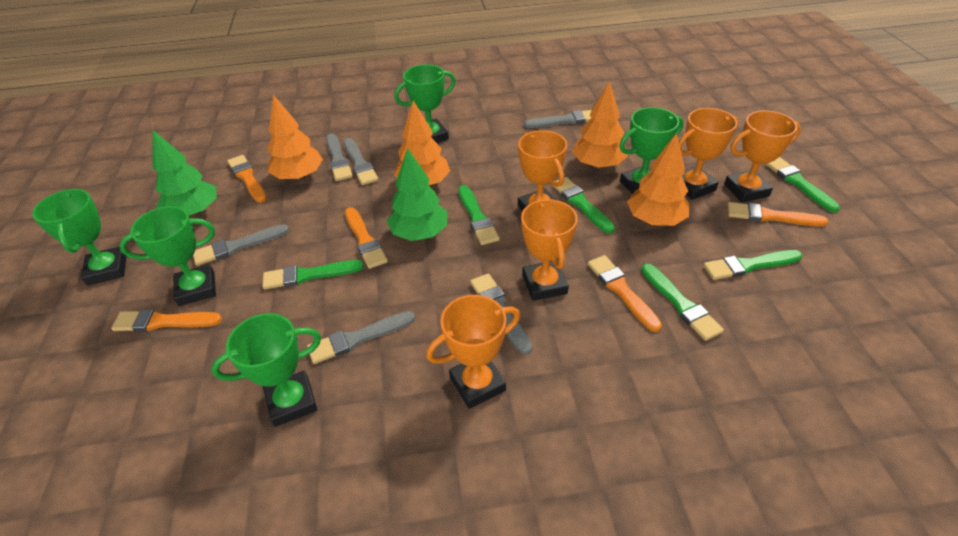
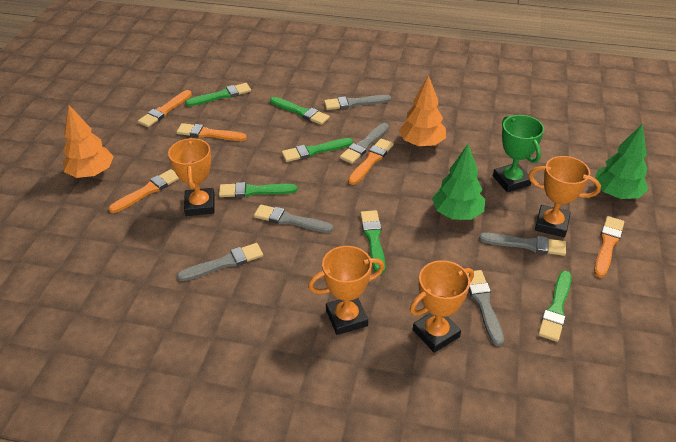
green trophy: 5 -> 1
orange tree: 4 -> 2
orange trophy: 5 -> 4

